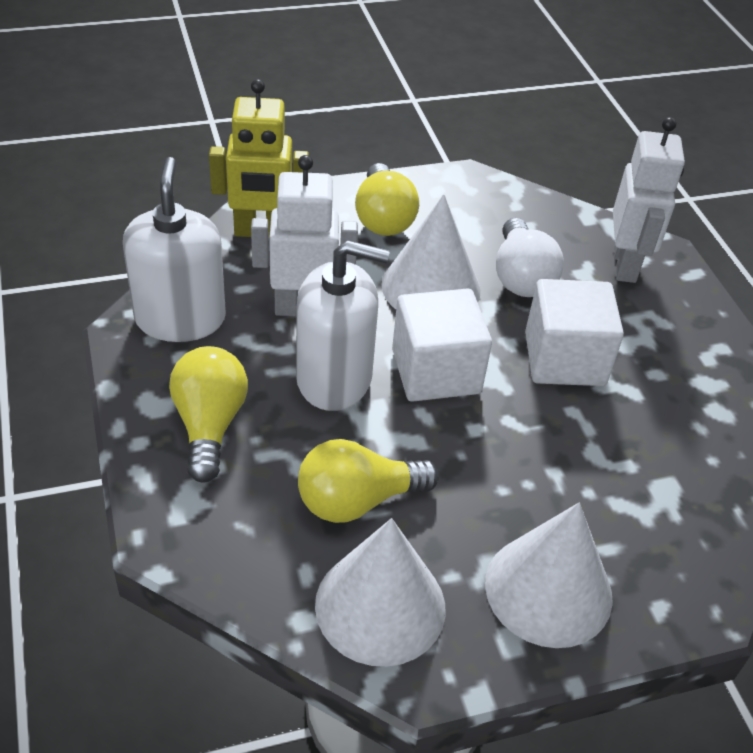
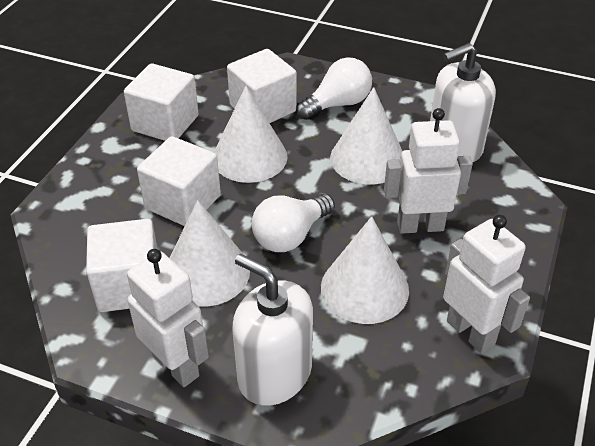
white cone: 3 -> 4
white cube: 2 -> 4
white light bulb: 1 -> 2
white robot: 2 -> 3
yellow light bulb: 3 -> 0
yellow robot: 1 -> 0

